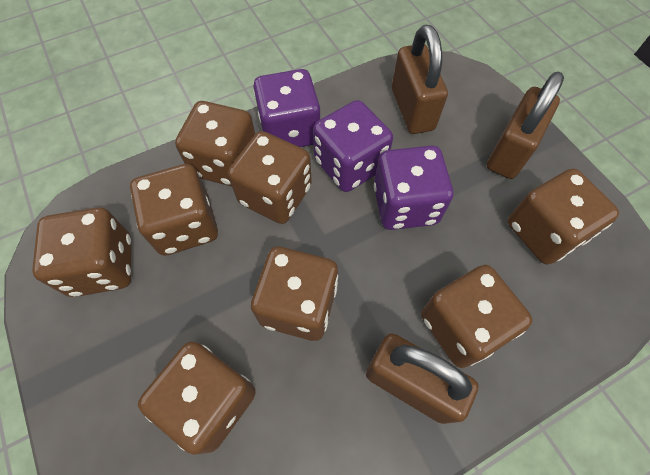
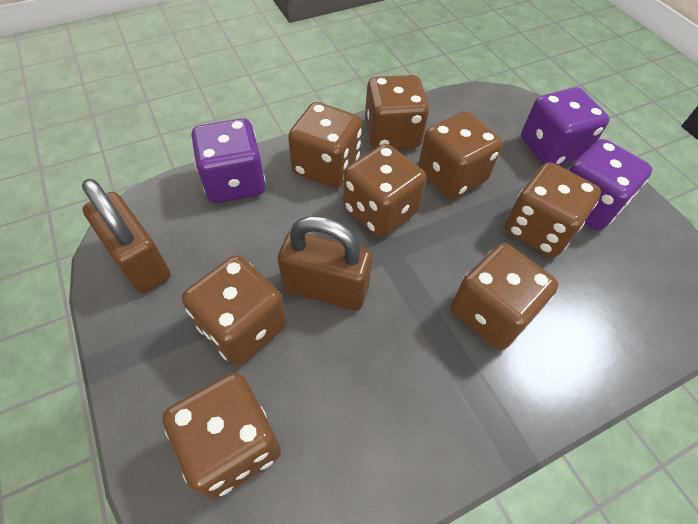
brown padlock: 3 -> 2

